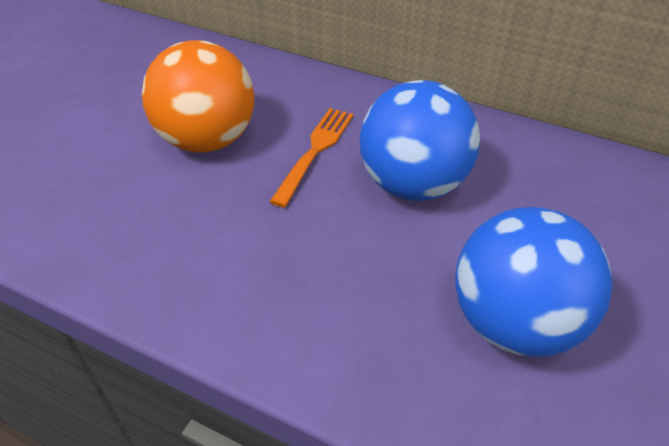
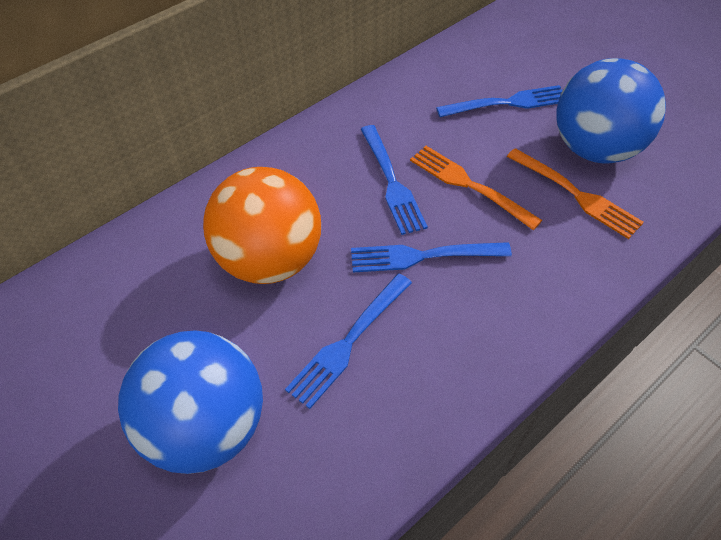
blue fork: 0 -> 4
orange fork: 1 -> 2

